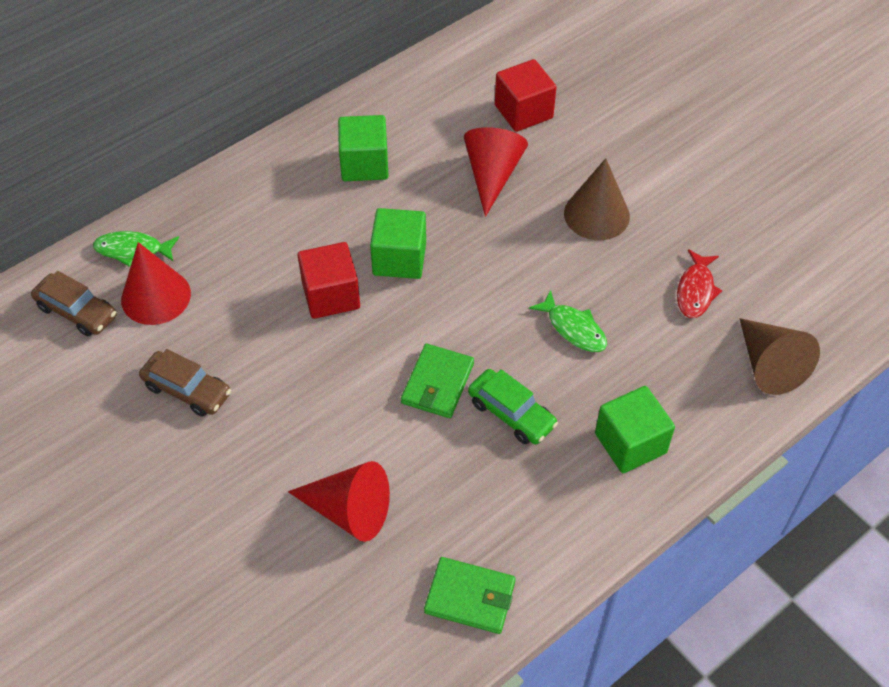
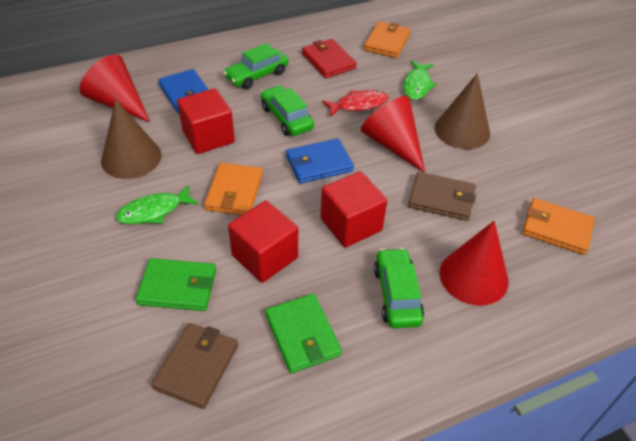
blue wallet: 0 -> 2
brown car: 2 -> 0
brown wallet: 0 -> 2
green car: 1 -> 3
green cube: 3 -> 0
orange wallet: 0 -> 3
red cube: 2 -> 3
red wallet: 0 -> 1

